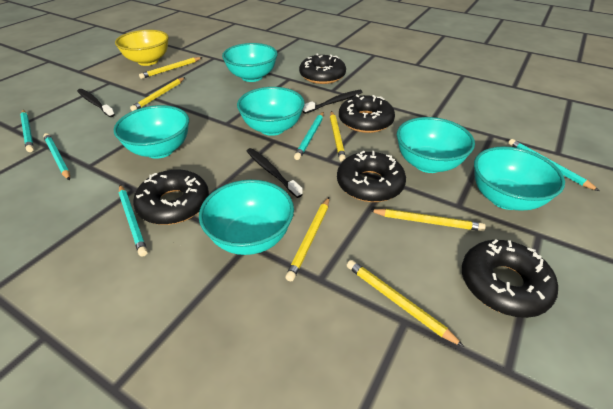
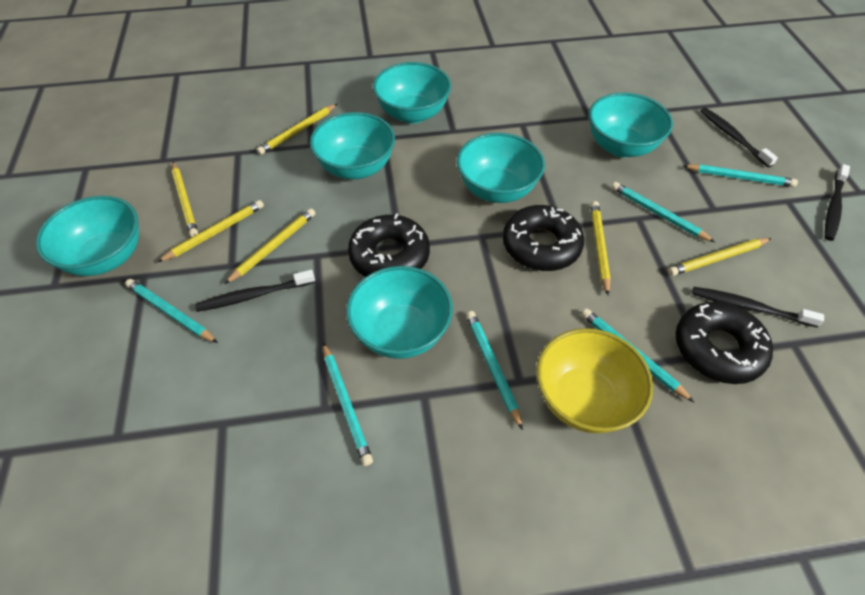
black donut: 5 -> 3
black toothbrush: 3 -> 4
turquoise pencil: 5 -> 6

